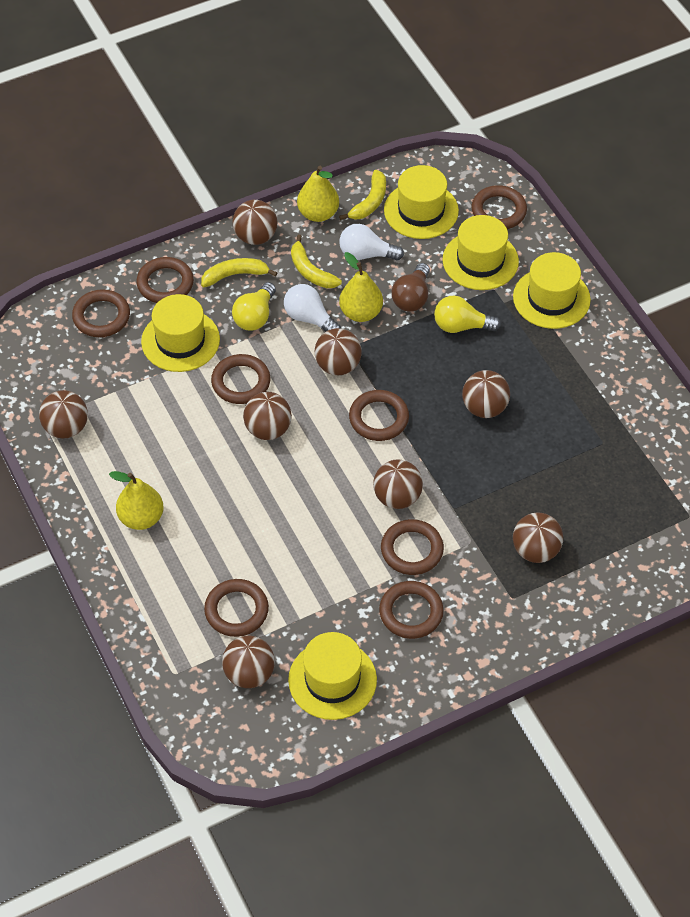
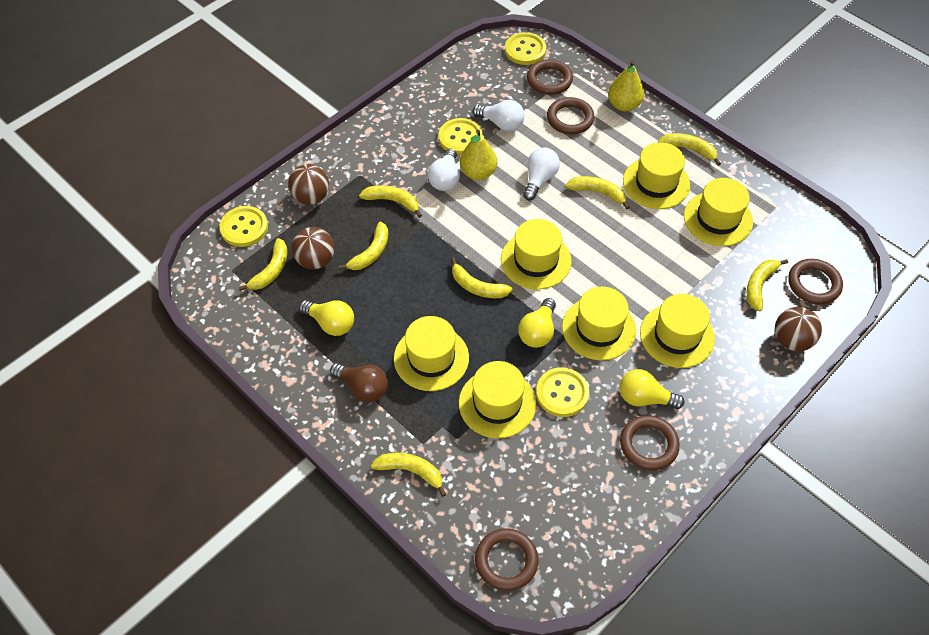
brown ball: 8 -> 3
brown ring: 8 -> 5
white light bulb: 2 -> 3
yellow banana: 3 -> 8
yellow button: 0 -> 4
yellow hat: 5 -> 7
yellow light bulb: 2 -> 3
yellow pear: 3 -> 2

